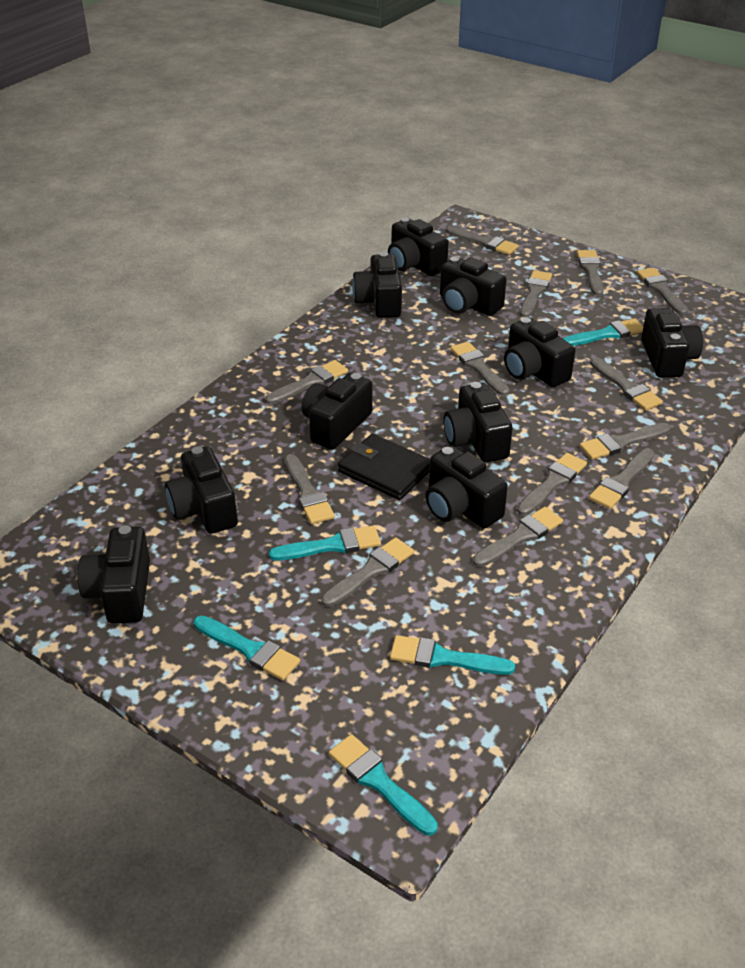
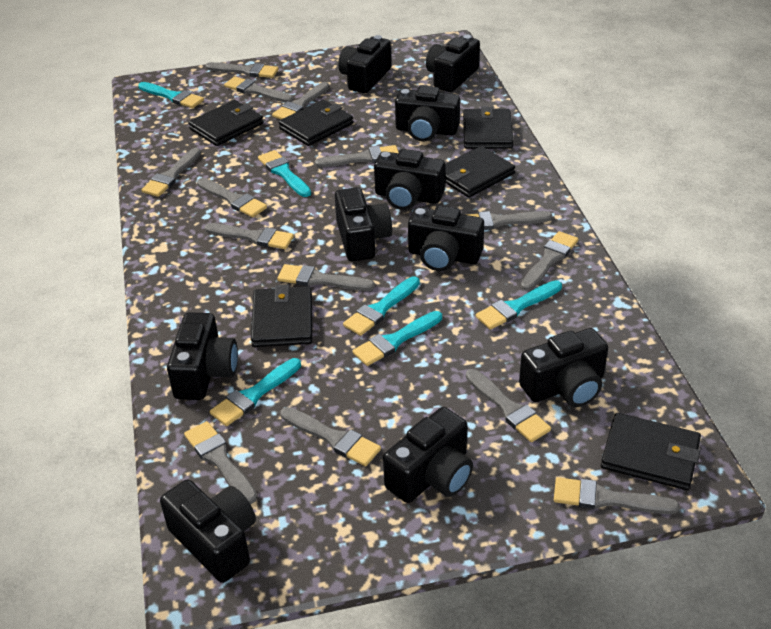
black wallet: 1 -> 6
grey brush: 13 -> 14
turquoise brush: 5 -> 6

